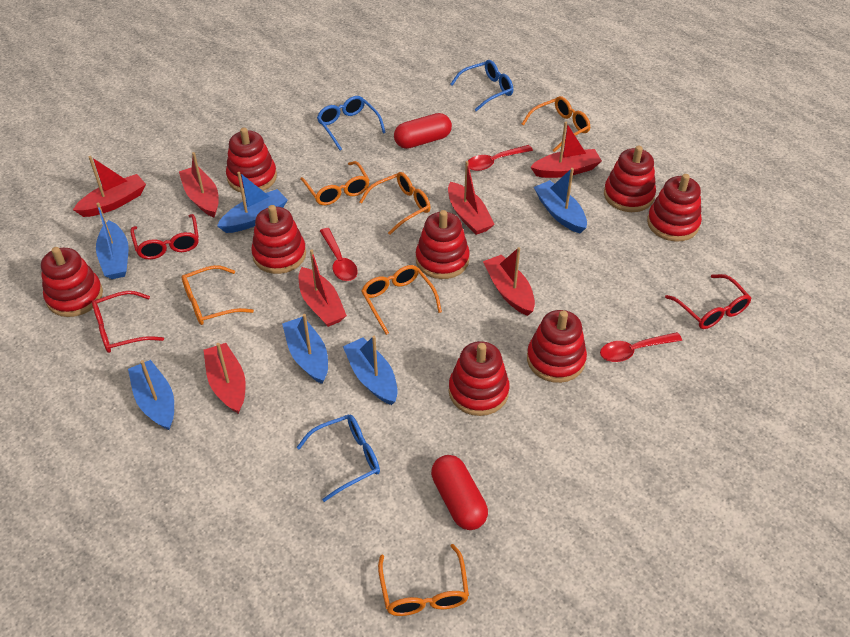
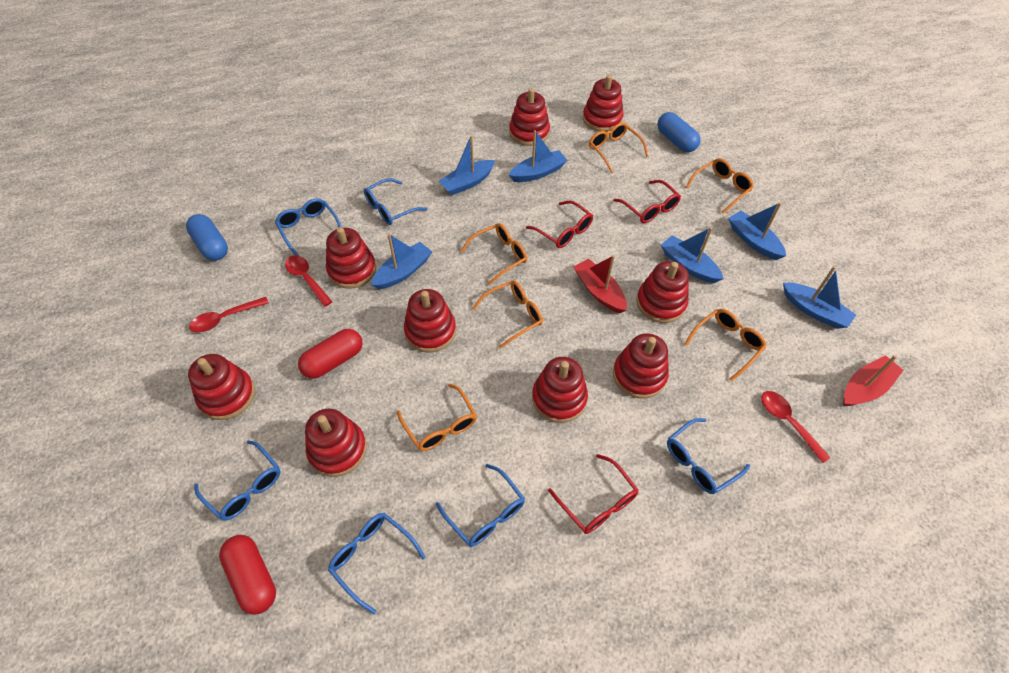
blue capsule: 0 -> 2
blue glasses: 3 -> 6
red boat: 7 -> 2
red stacking toy: 8 -> 9

